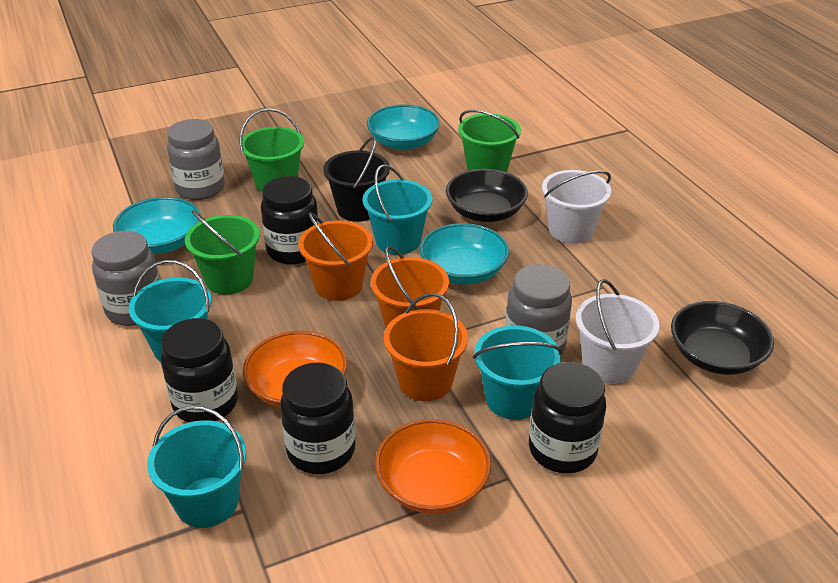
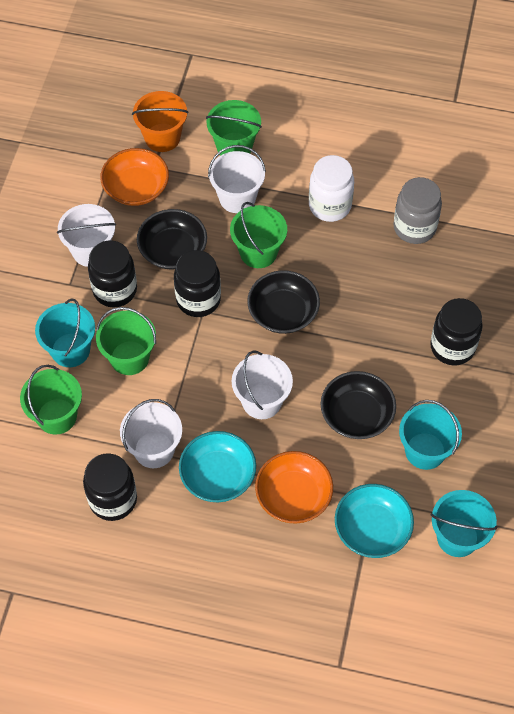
black bowl: 2 -> 3
black bucket: 1 -> 0
green bucket: 3 -> 4
grey jar: 3 -> 1
orange bucket: 3 -> 1
turquoise bowl: 3 -> 2
turquoise bucket: 4 -> 3
white bucket: 2 -> 4
white jar: 0 -> 1

